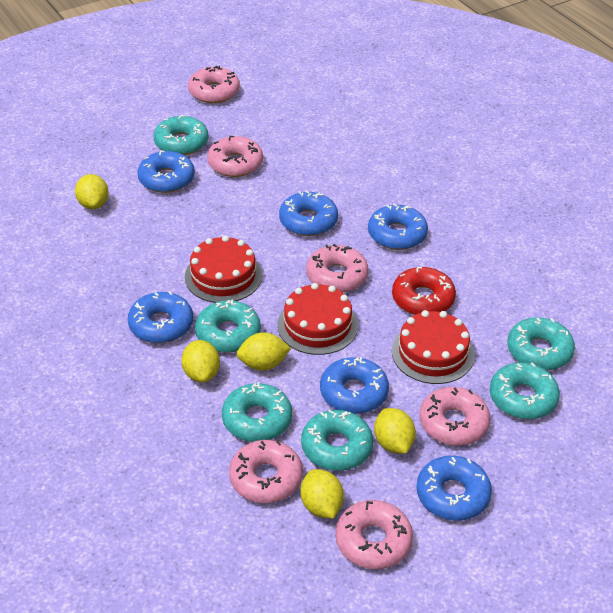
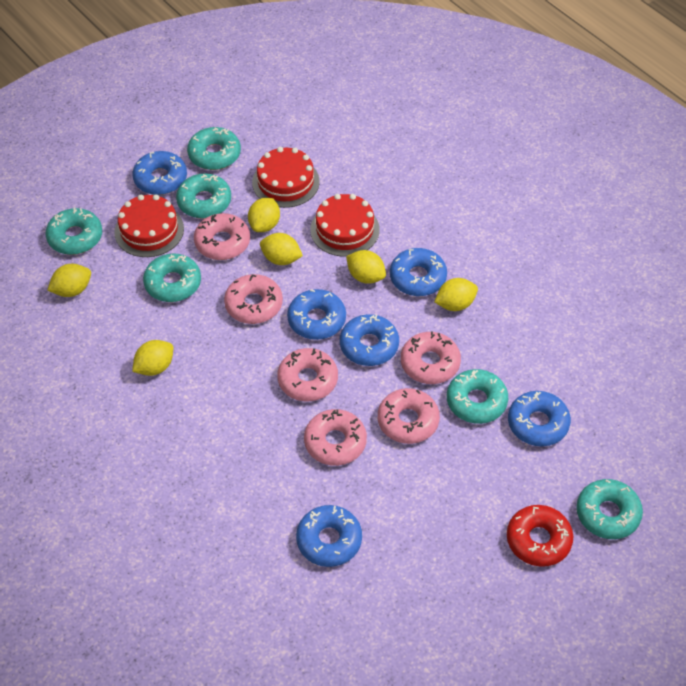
yellow lemon: 5 -> 6

